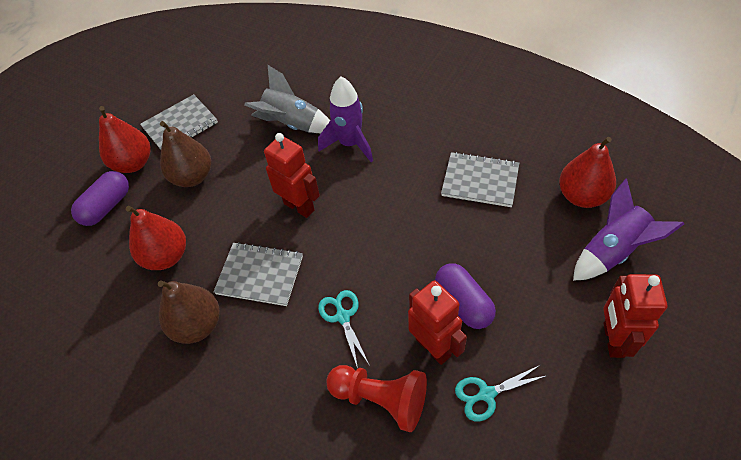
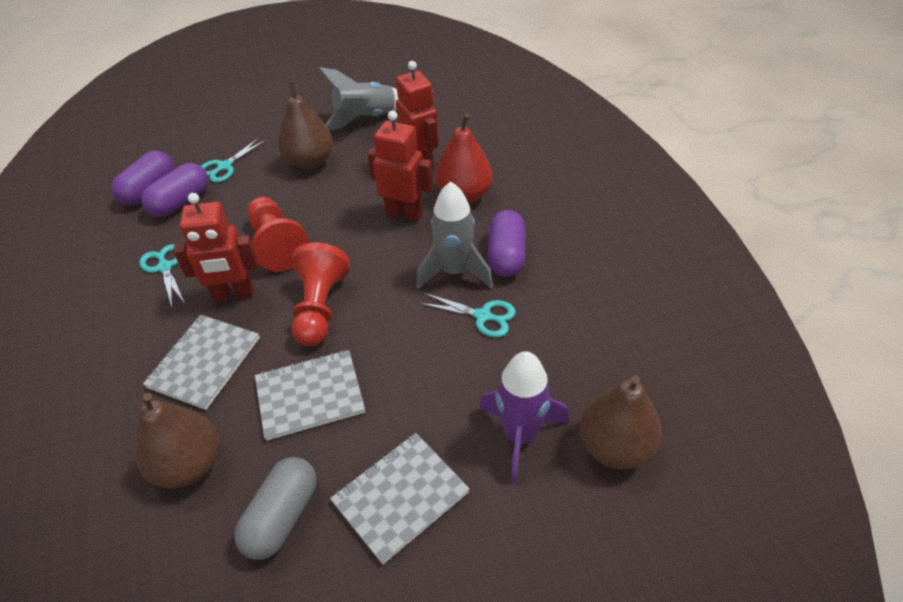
brown pear: 2 -> 3
grey capsule: 0 -> 1
grey rocket: 1 -> 2
purple capsule: 2 -> 3
purple rocket: 2 -> 1
red pawn: 1 -> 2
red pear: 3 -> 1
turquoise scissors: 2 -> 3

